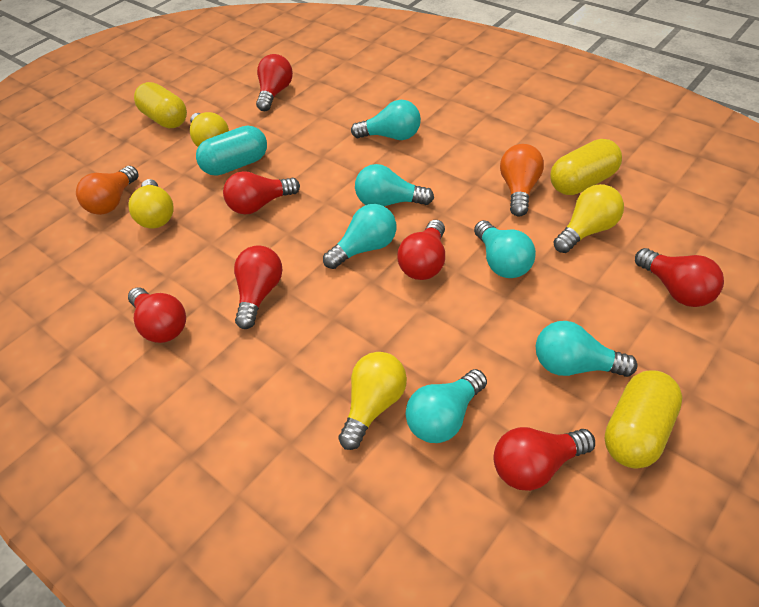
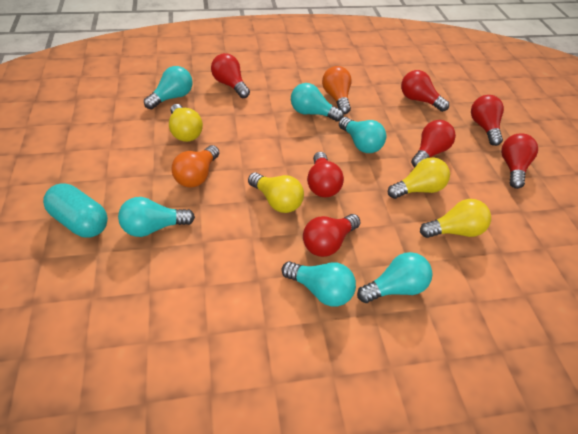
yellow capsule: 3 -> 0

